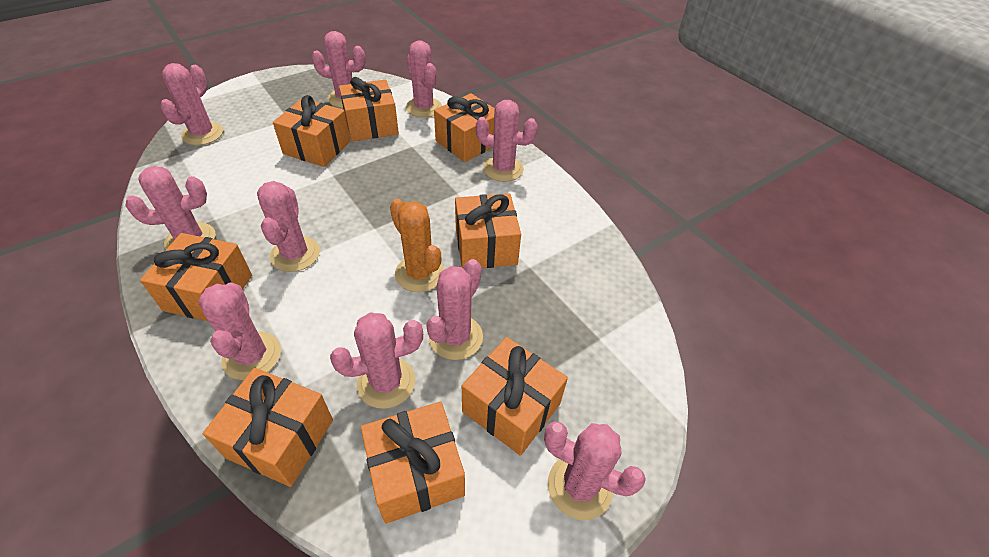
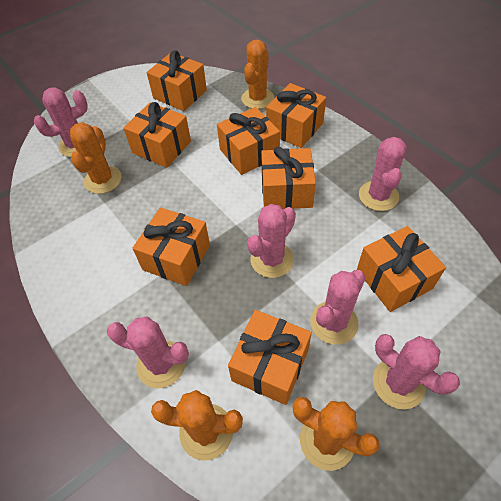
orange cactus: 1 -> 4
pink cactus: 10 -> 6

